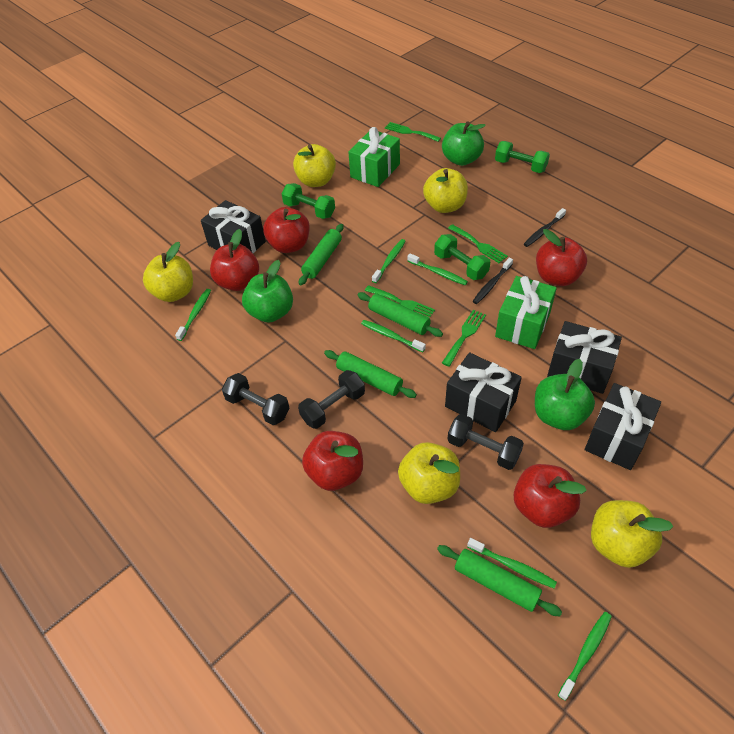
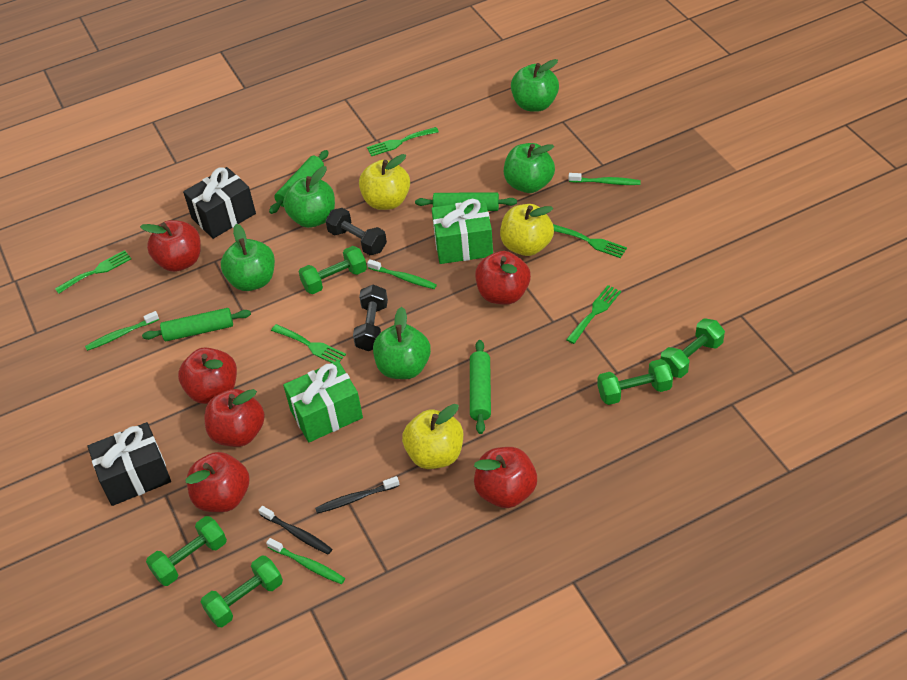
black dumbbell: 3 -> 2
black gift: 4 -> 2
green apple: 3 -> 5
green dumbbell: 3 -> 5
green fork: 4 -> 5
green toothbrush: 6 -> 4
red apple: 5 -> 6
yellow apple: 5 -> 3

